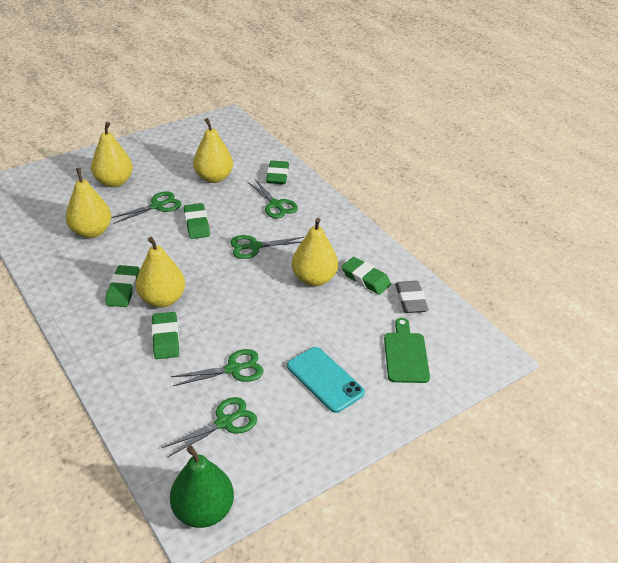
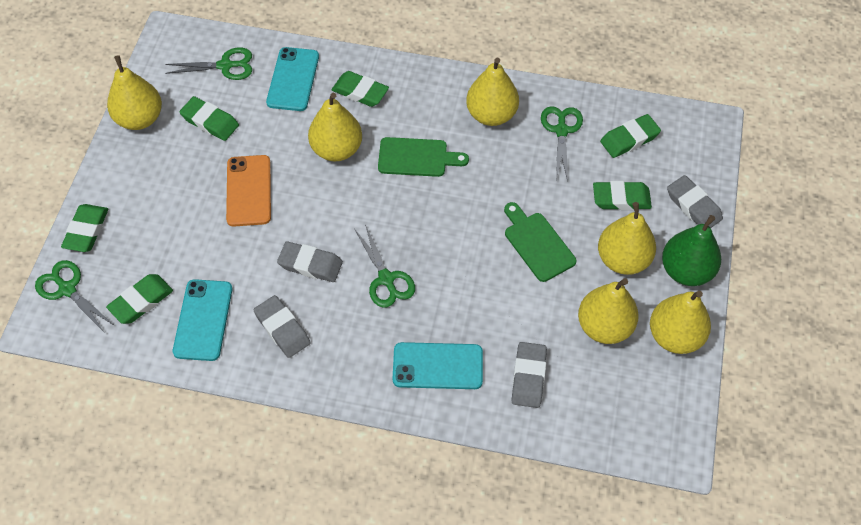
green cutting board: 1 -> 2
green eraser: 5 -> 6
green scissors: 5 -> 4
grey eraser: 1 -> 4
orange phone: 0 -> 1
turquoise phone: 1 -> 3
yellow pear: 5 -> 6

